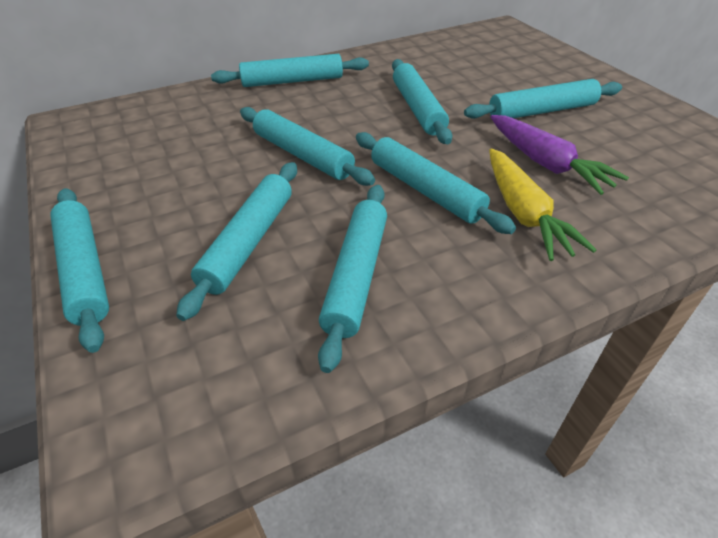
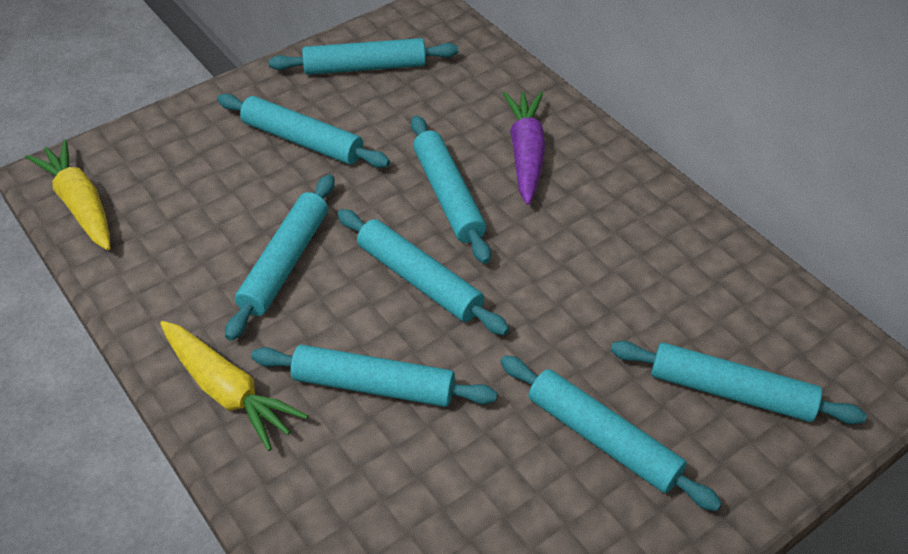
yellow carrot: 1 -> 2

